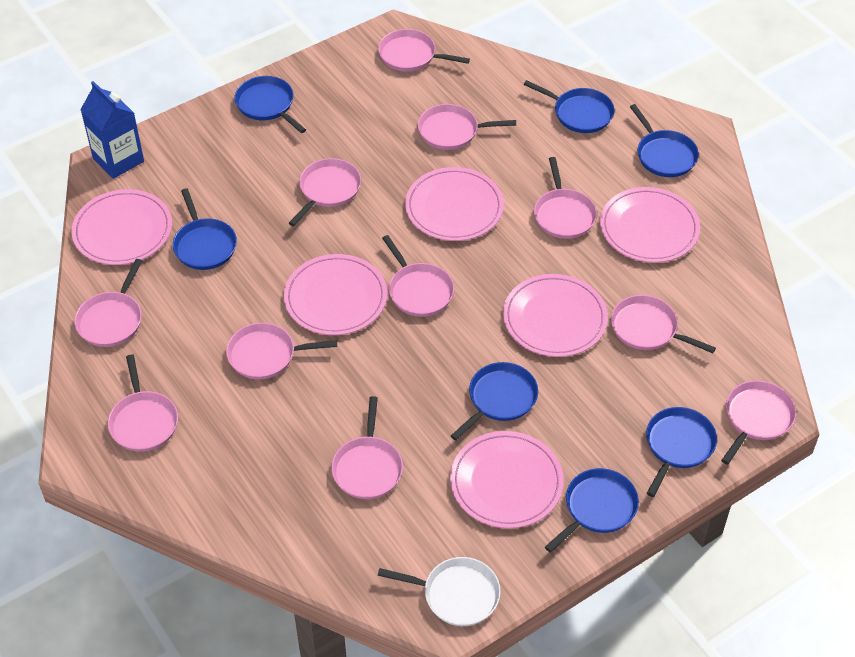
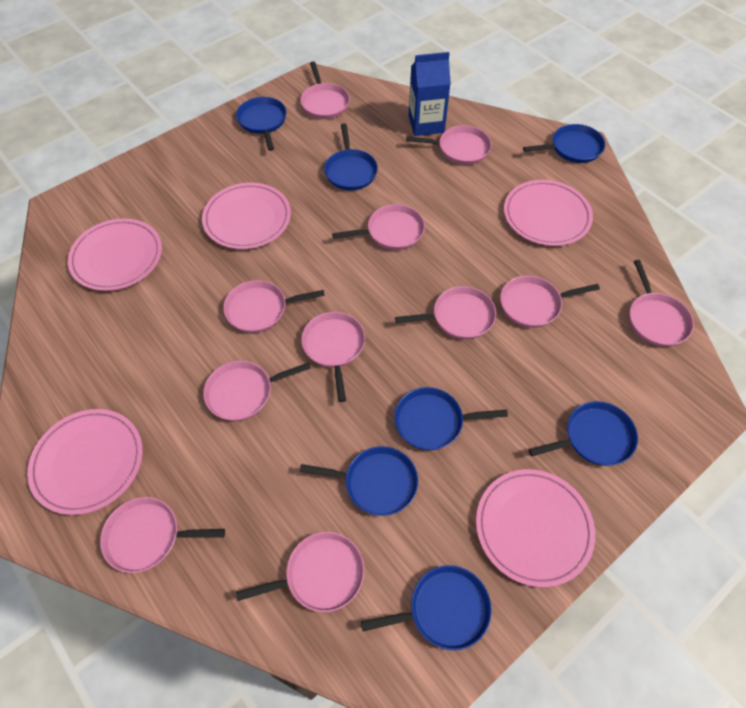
pink plate: 6 -> 5
white pan: 1 -> 0

